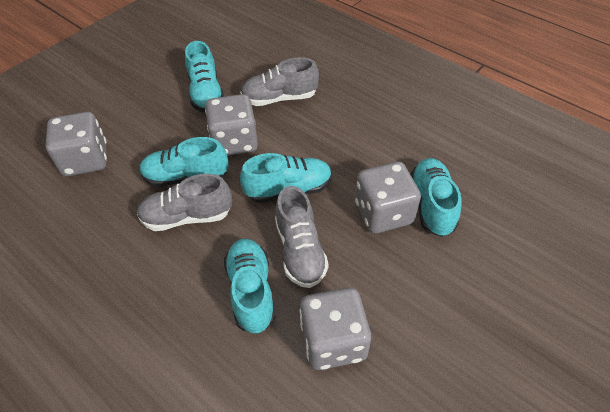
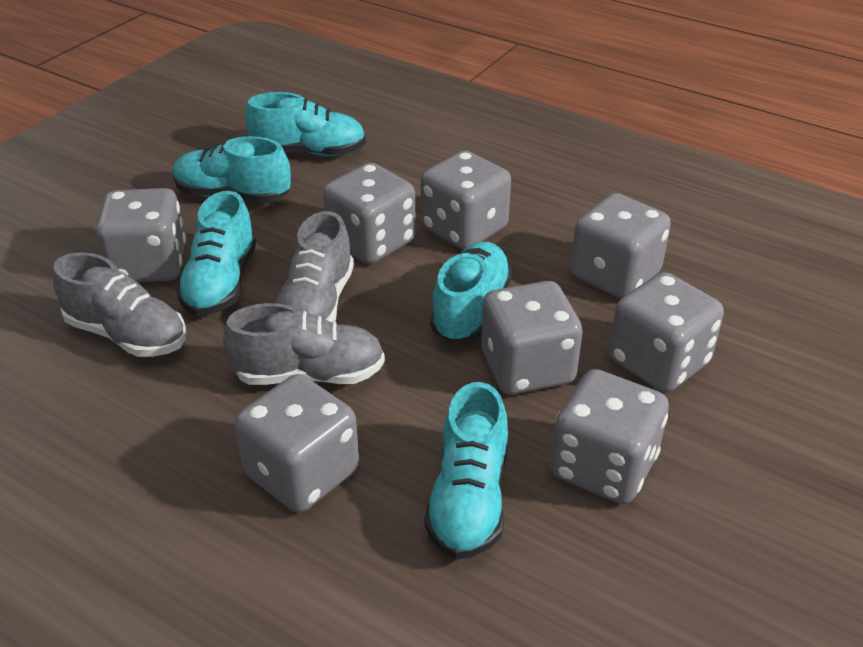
grey dice: 4 -> 8

